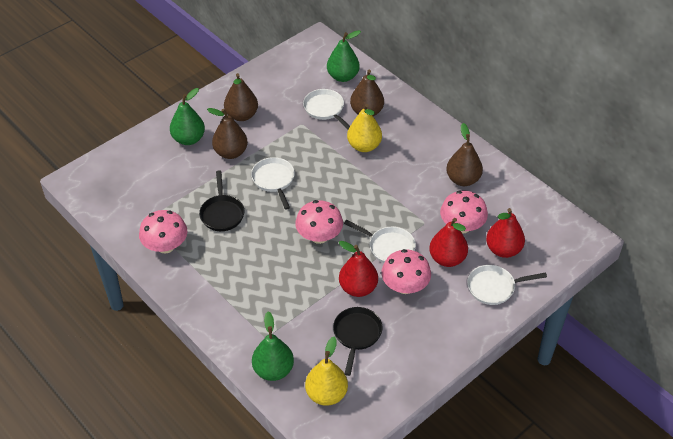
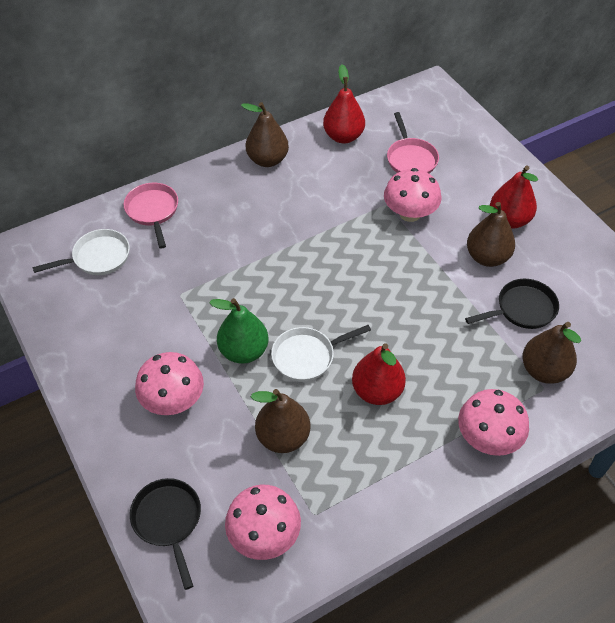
green pear: 3 -> 1
pink pan: 0 -> 2
white pan: 4 -> 2
yellow pear: 2 -> 0

